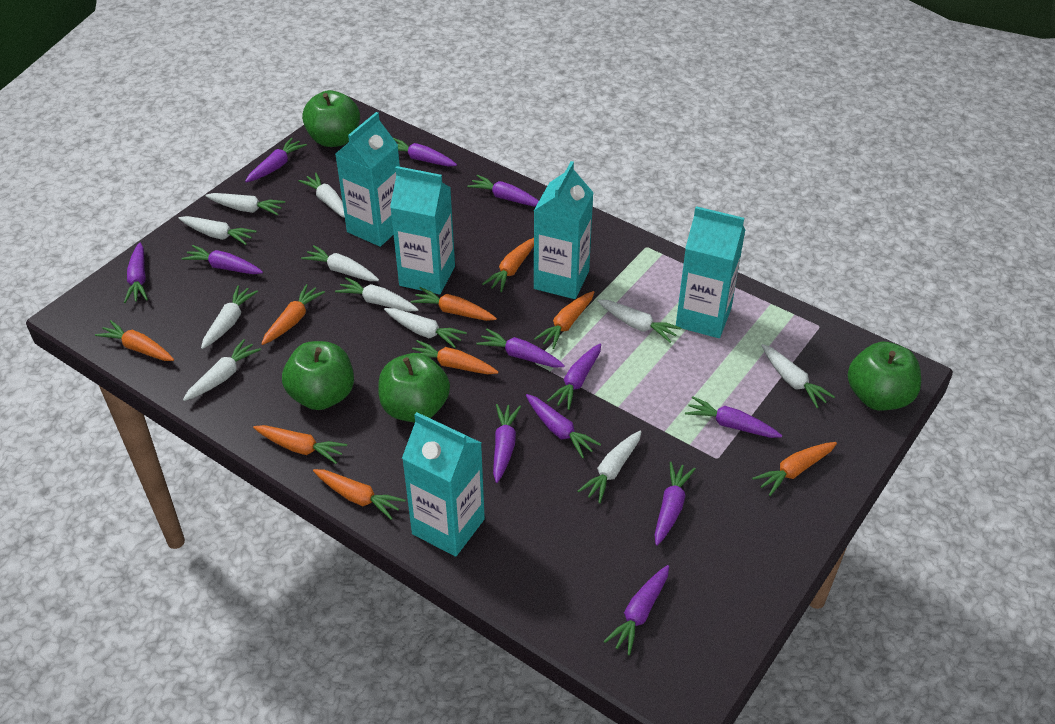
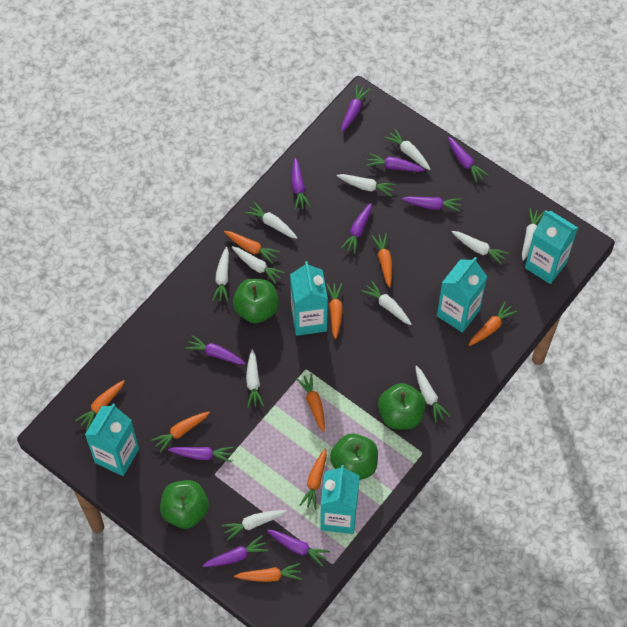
purple carrot: 12 -> 10

